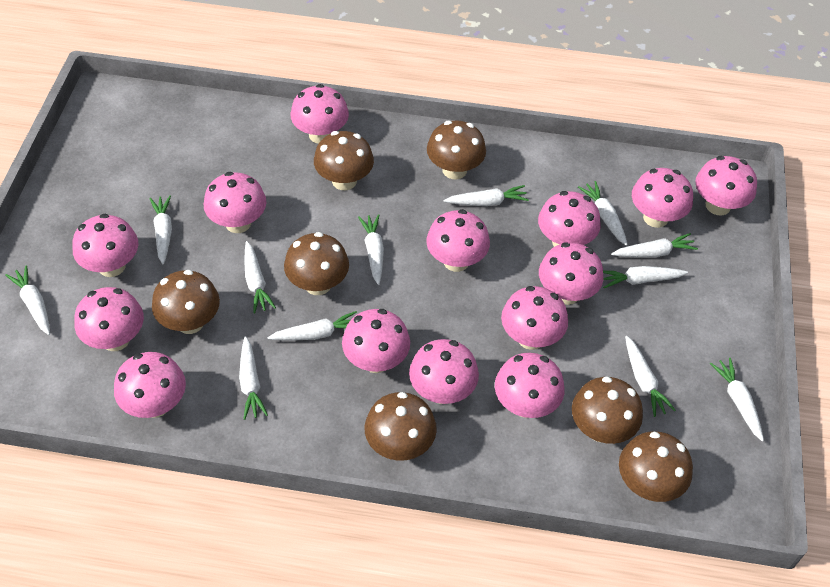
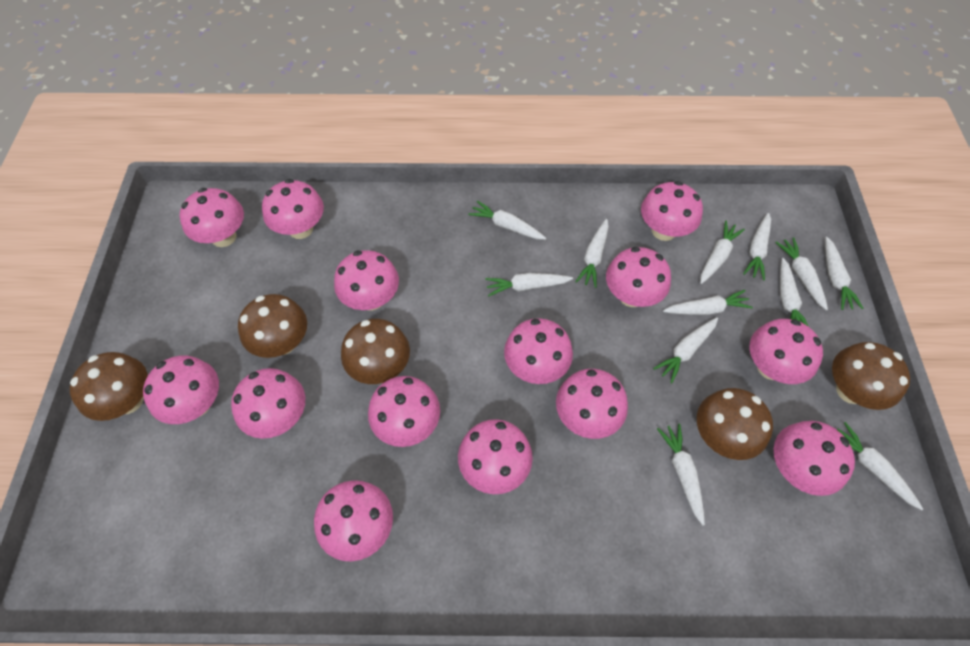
brown mushroom: 7 -> 5

